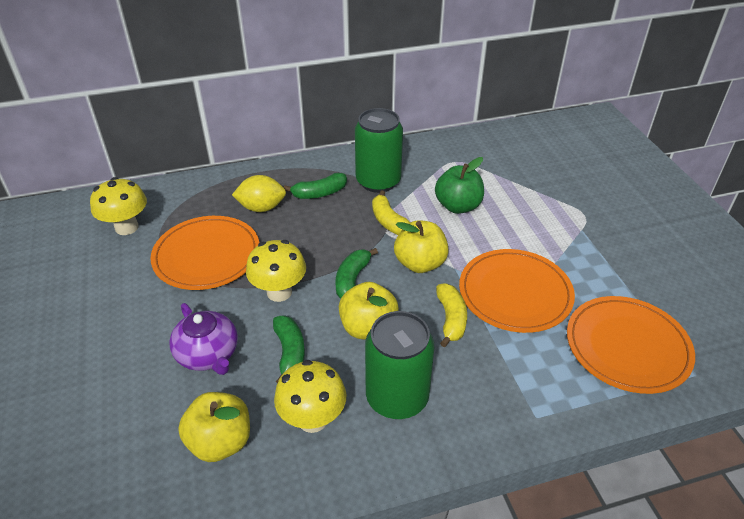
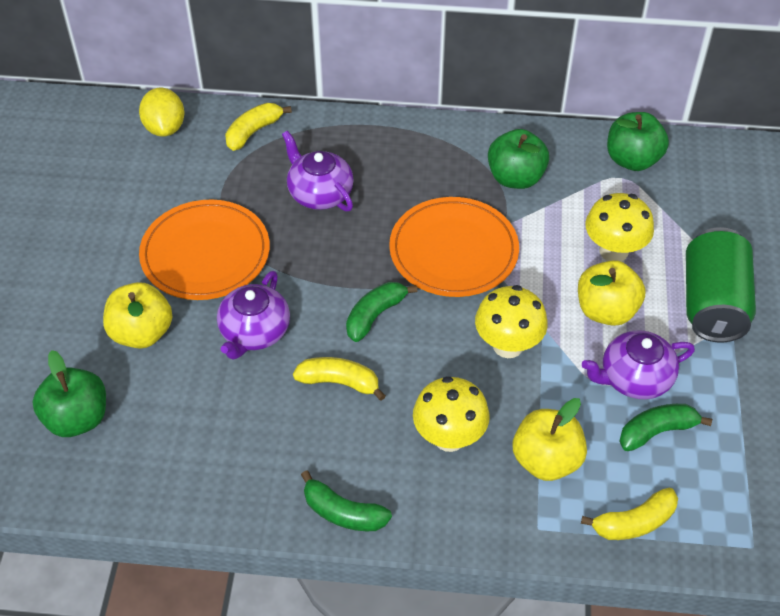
green apple: 1 -> 3
green can: 2 -> 1
orange plate: 3 -> 2
purple teapot: 1 -> 3
yellow banana: 2 -> 3

